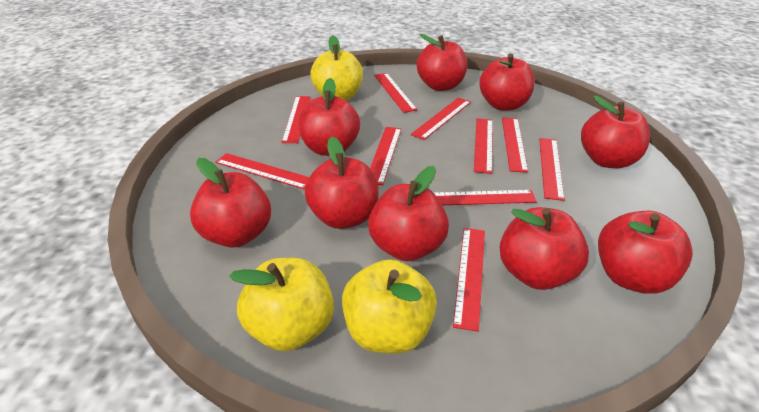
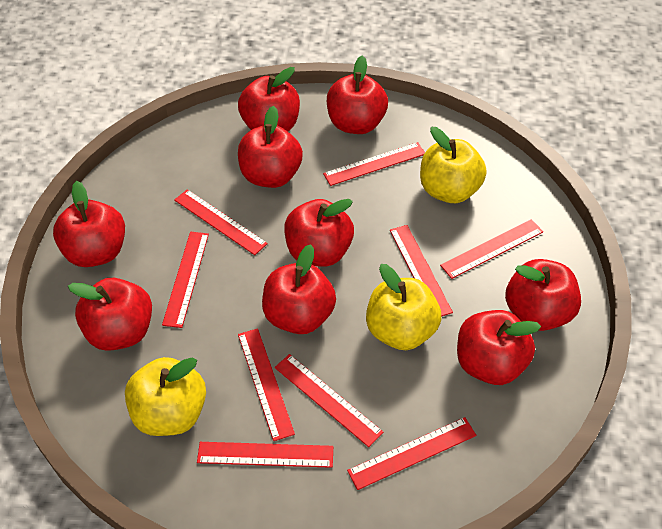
red ruler: 10 -> 9

